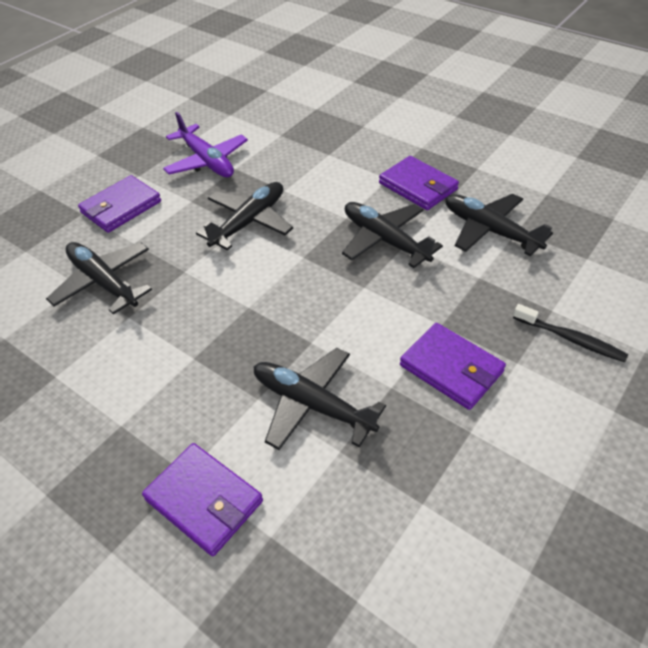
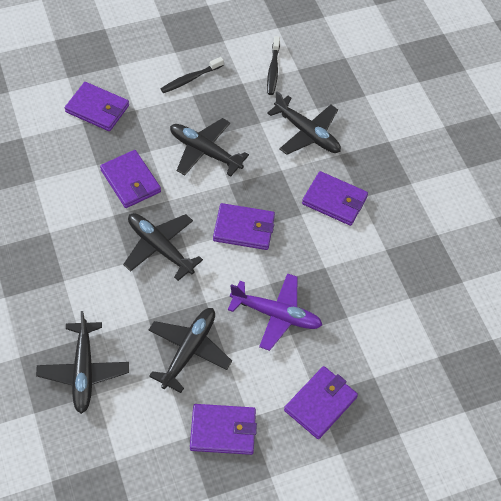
black toothbrush: 1 -> 2
purple wallet: 4 -> 6

